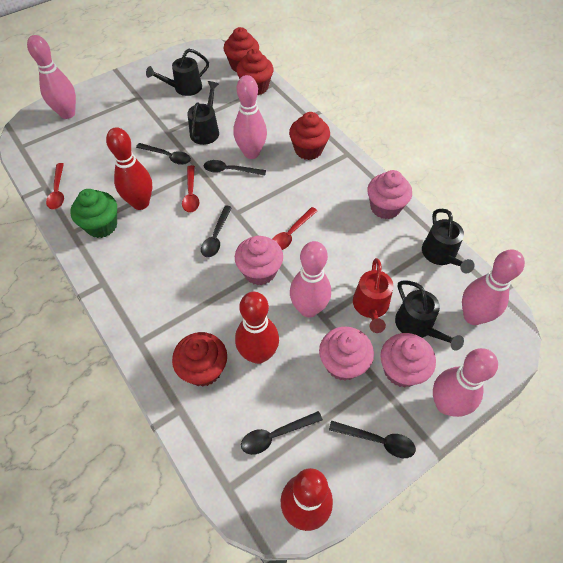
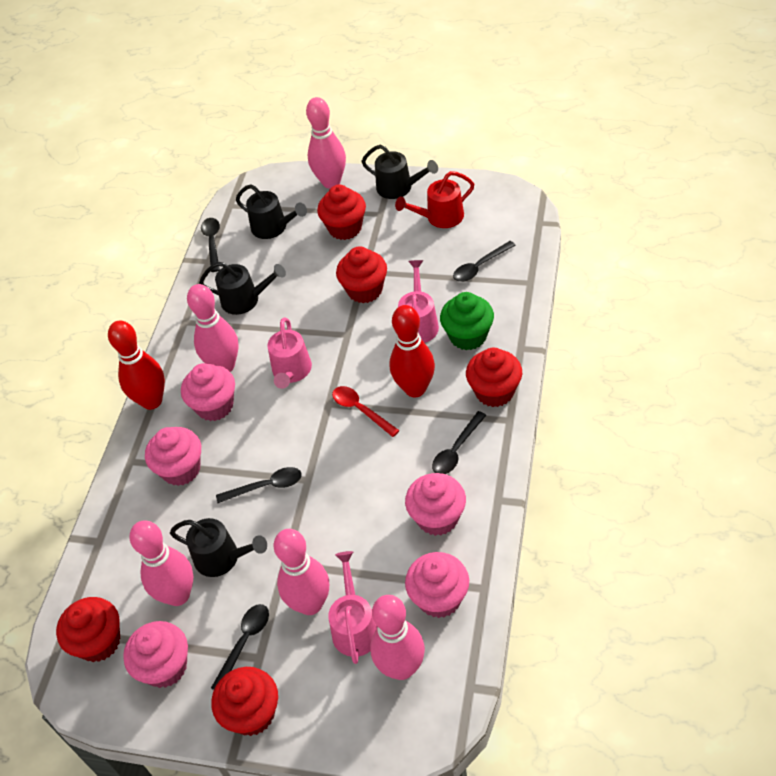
pink cupcake: 4 -> 5
pink watering can: 0 -> 3
red bowling pin: 3 -> 2
red cupcake: 4 -> 5
red spoon: 3 -> 1

